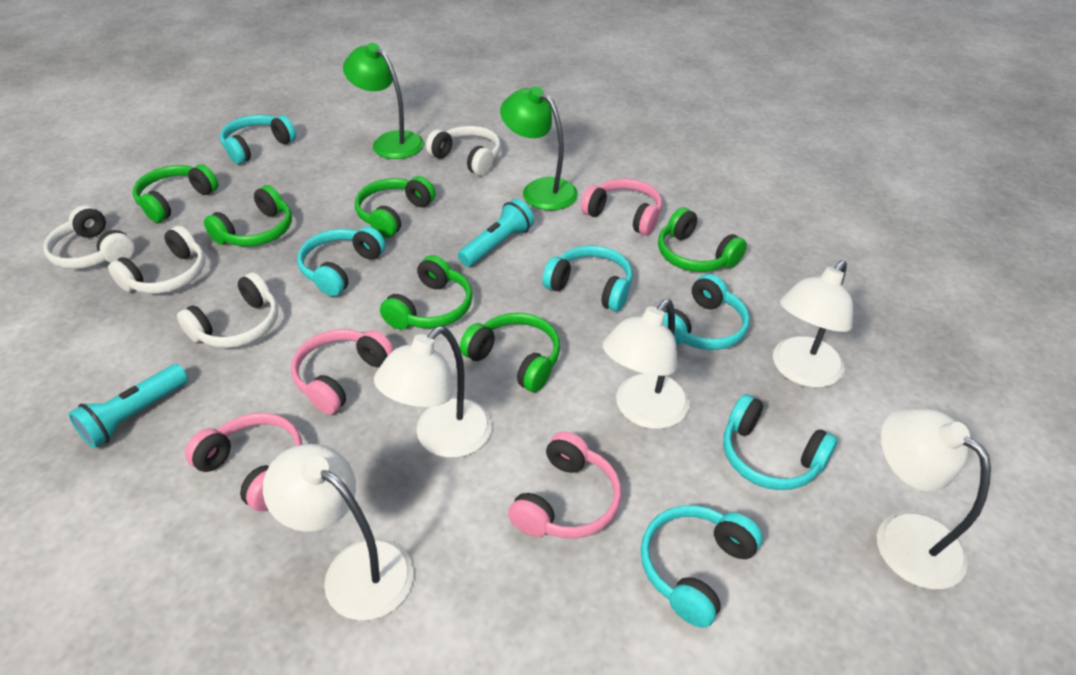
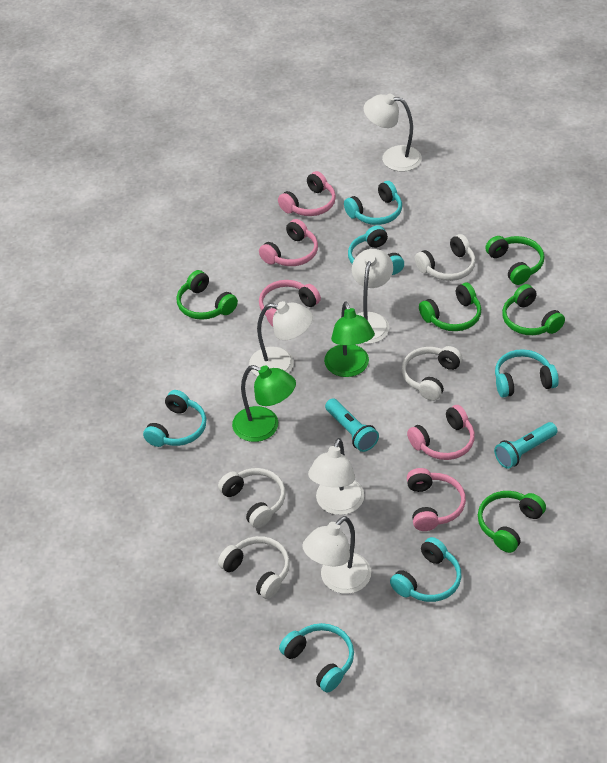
green headphones: 6 -> 5
pink headphones: 4 -> 5

